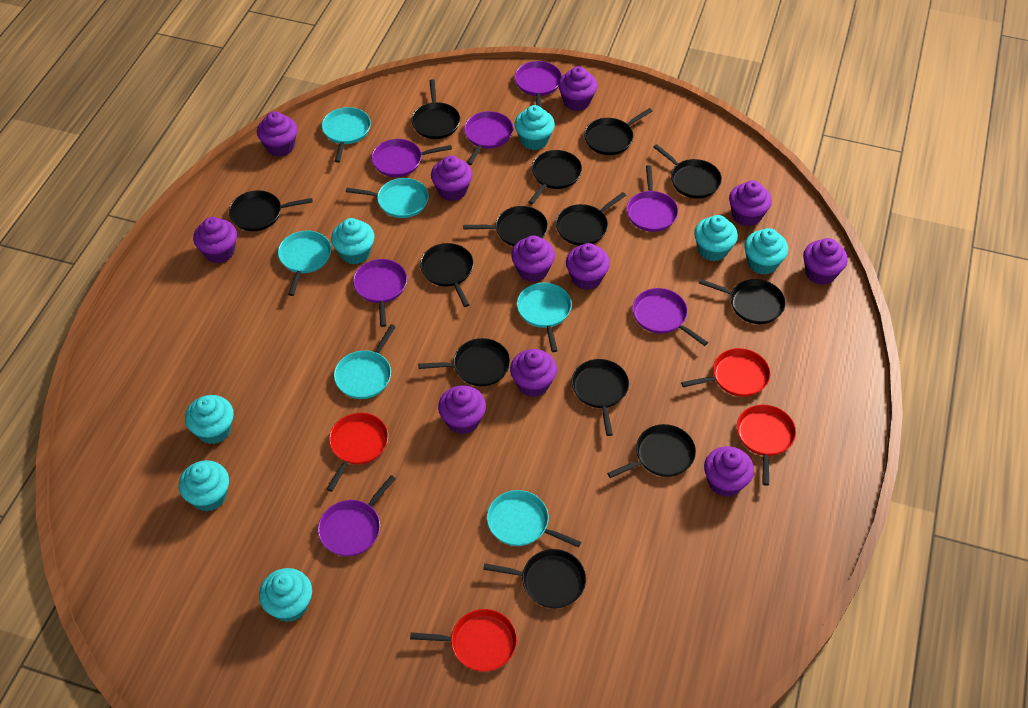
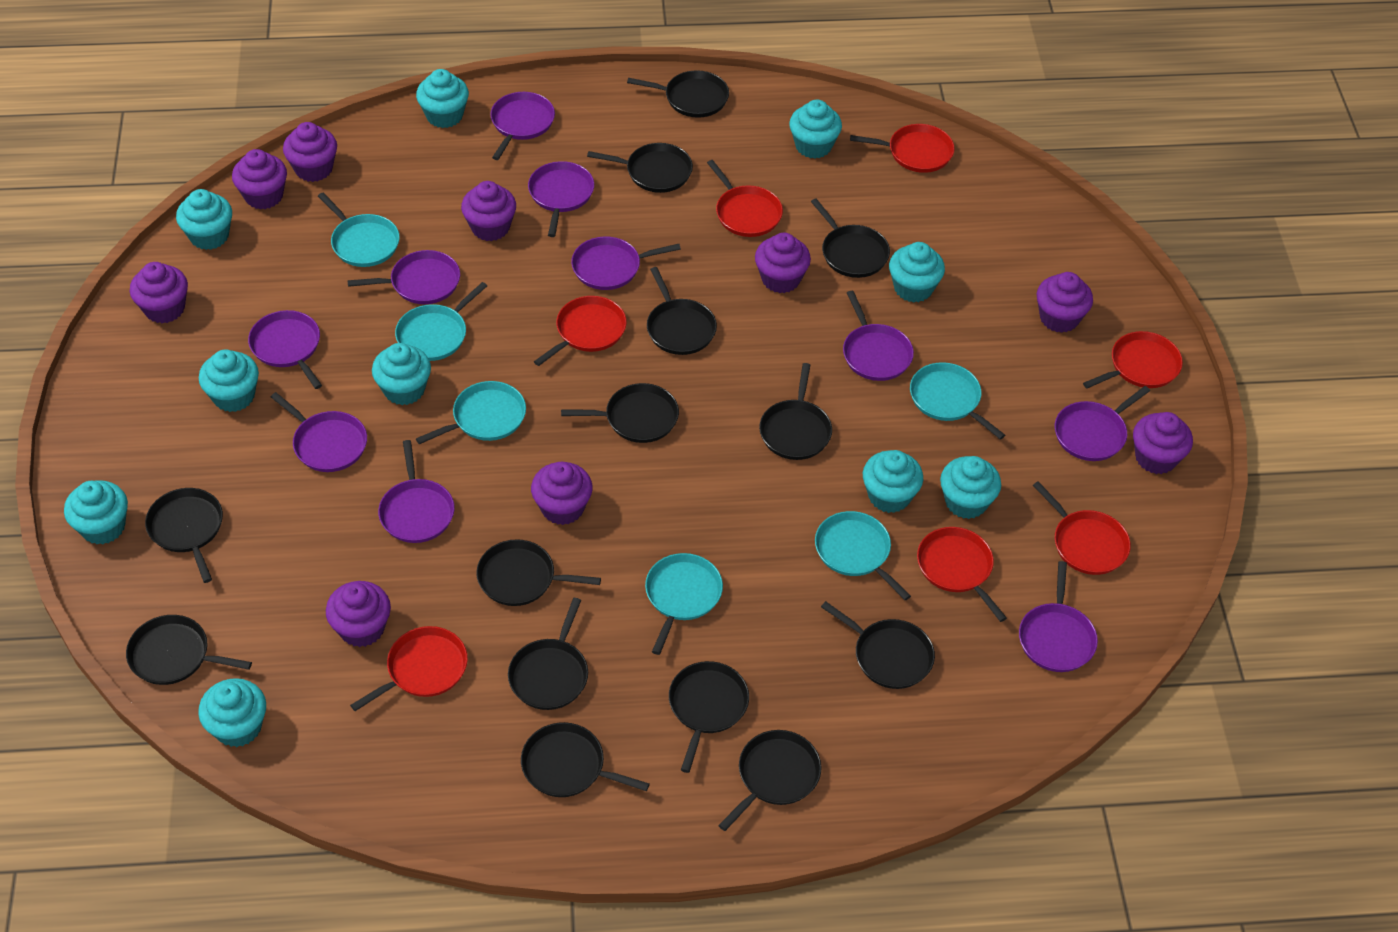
black pan: 13 -> 14
purple cupcake: 11 -> 9
purple pan: 7 -> 10
red pan: 4 -> 7
turquoise cupcake: 7 -> 10

